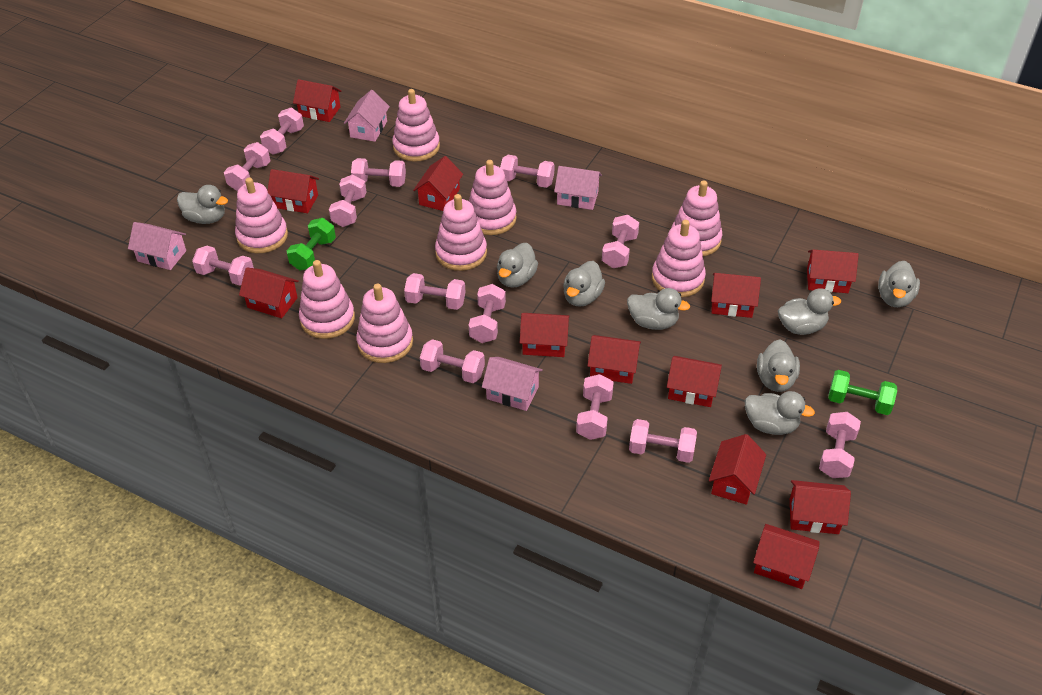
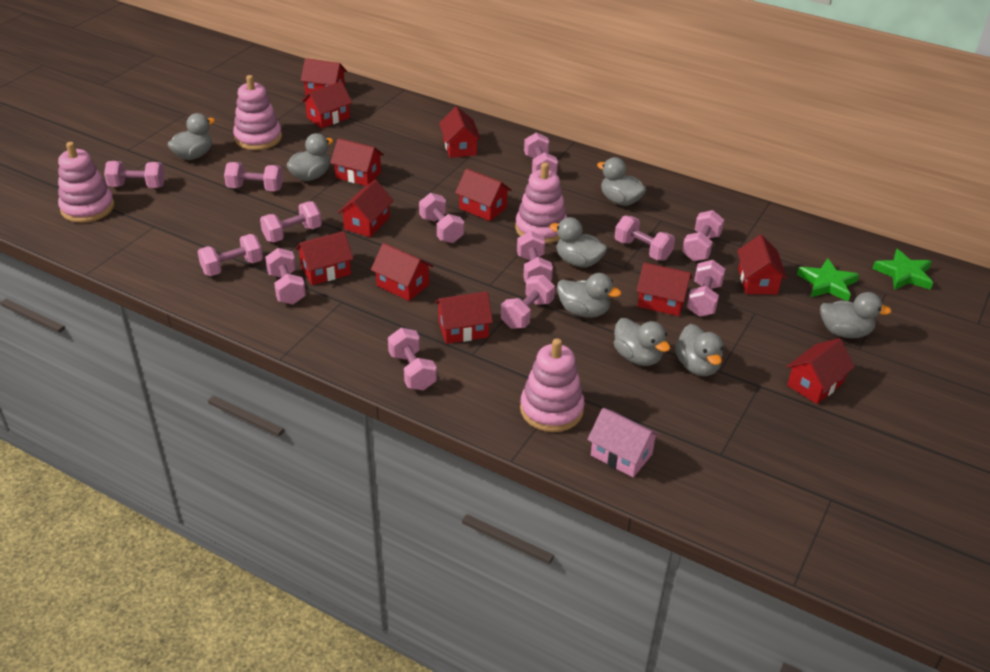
green dumbbell: 2 -> 0
green star: 0 -> 2
pink house: 4 -> 1
pink stacking toy: 8 -> 4

